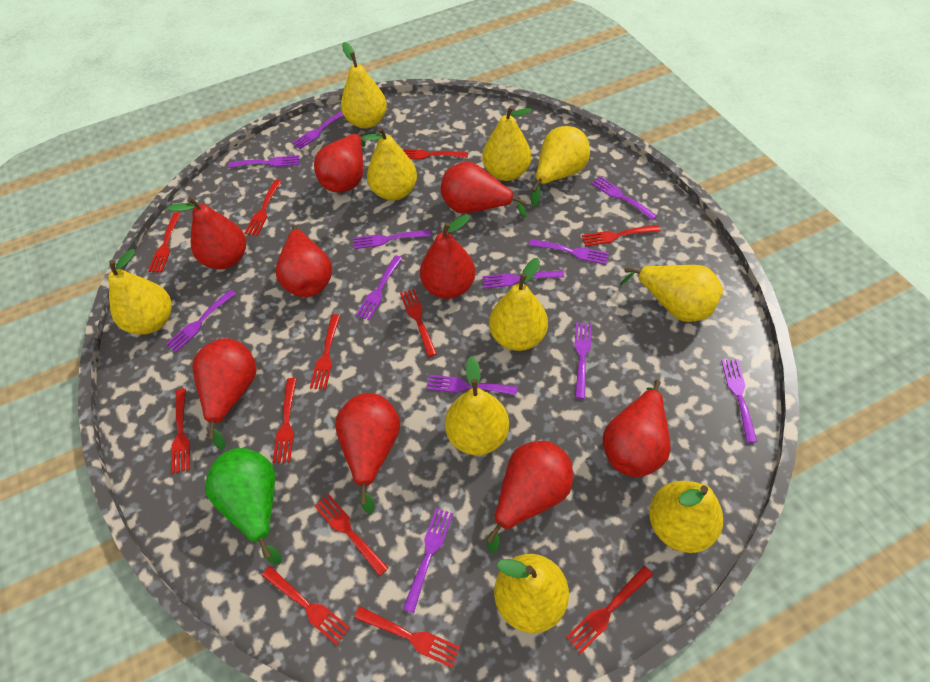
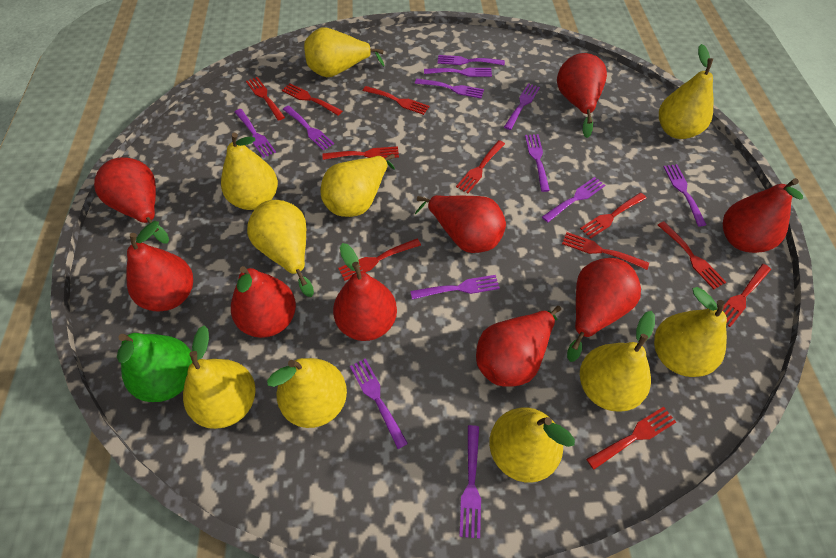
red fork: 12 -> 11

